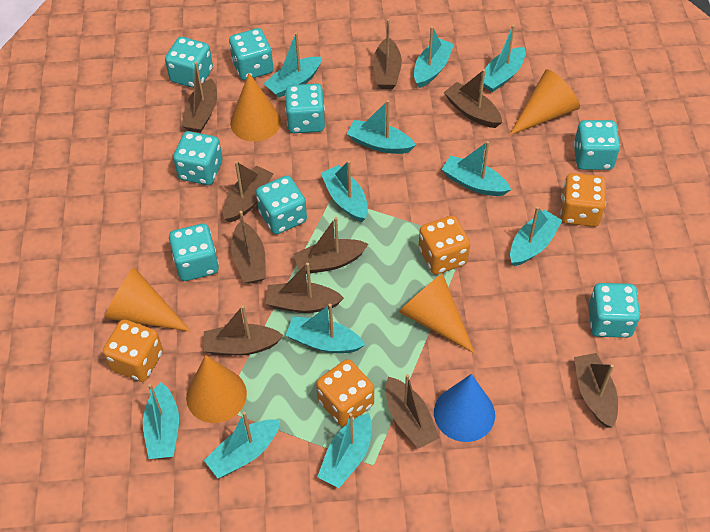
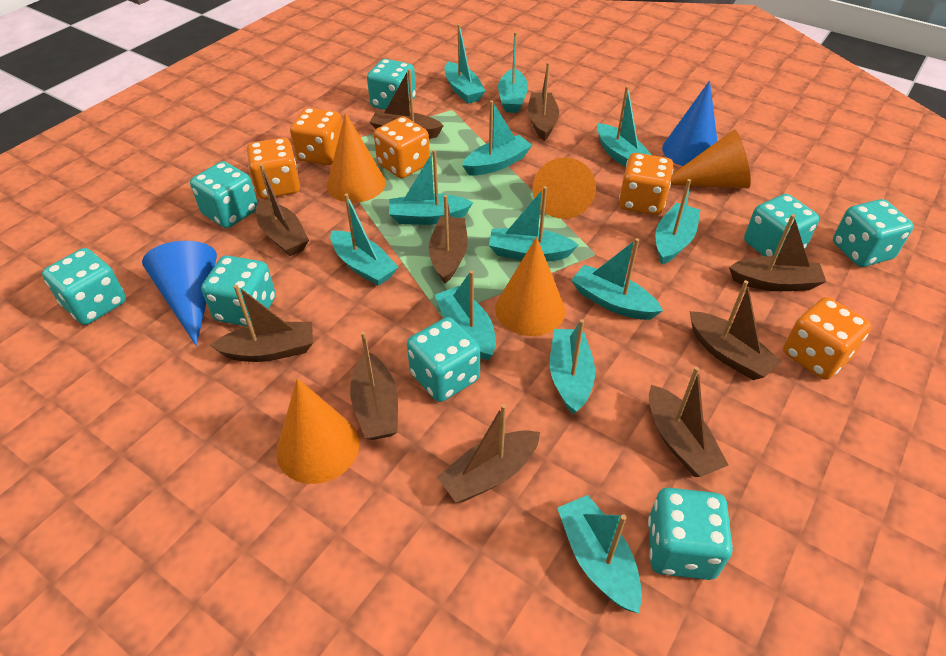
blue cone: 1 -> 2
orange dice: 4 -> 5
turquoise boat: 11 -> 12

